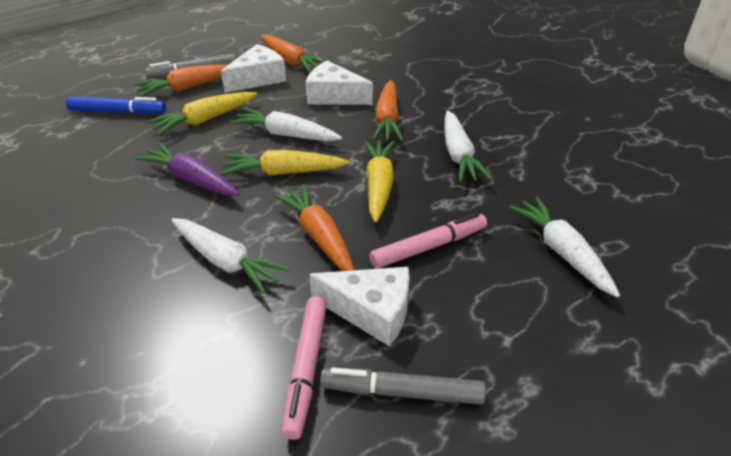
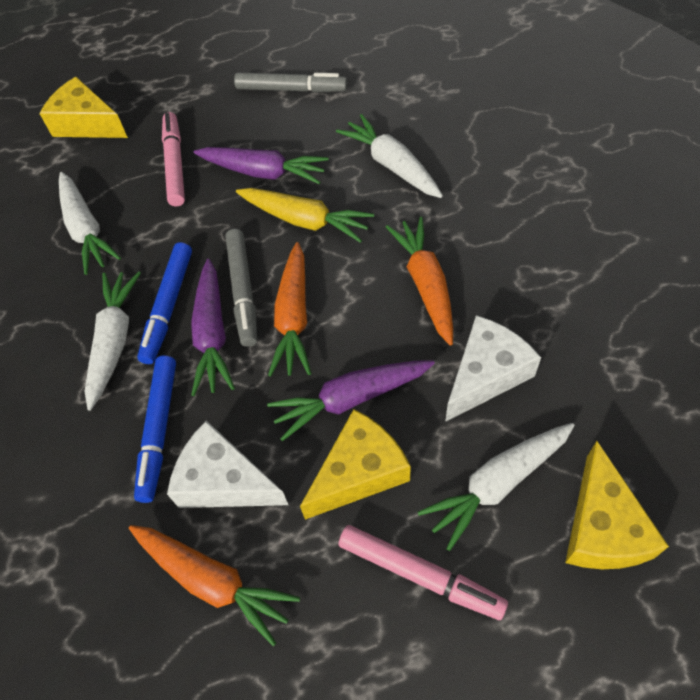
blue marker: 1 -> 2
orange carrot: 4 -> 3
purple carrot: 1 -> 3
white cheese: 3 -> 2
yellow carrot: 3 -> 1
yellow cheese: 0 -> 3

